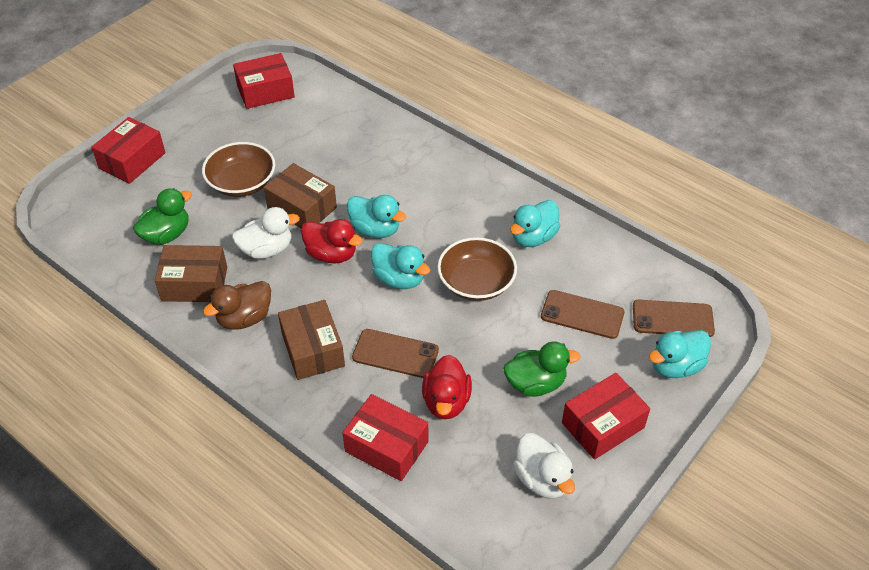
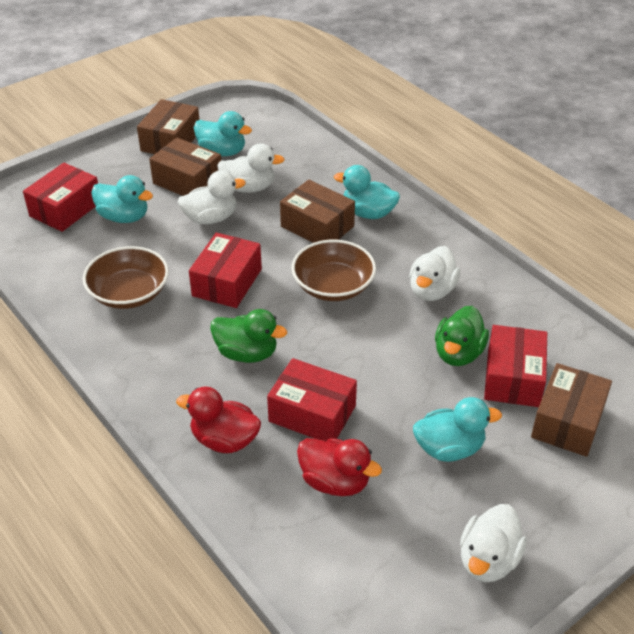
brown box: 3 -> 4
brown duck: 1 -> 0
brown phone: 3 -> 0
white duck: 2 -> 4

